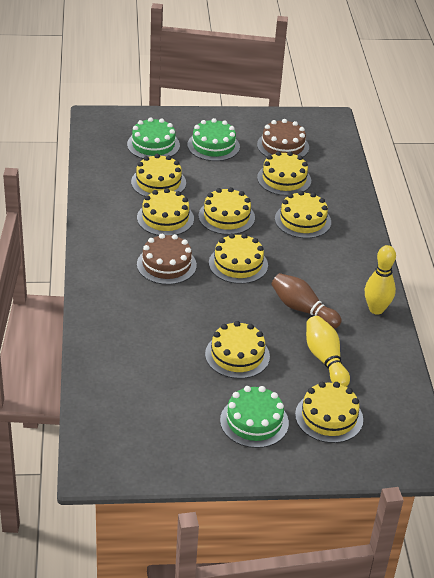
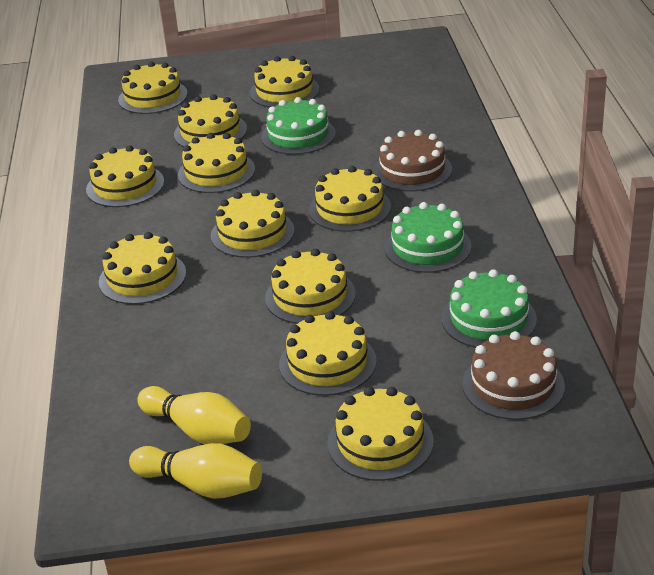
brown bowling pin: 1 -> 0
yellow cake: 8 -> 11

